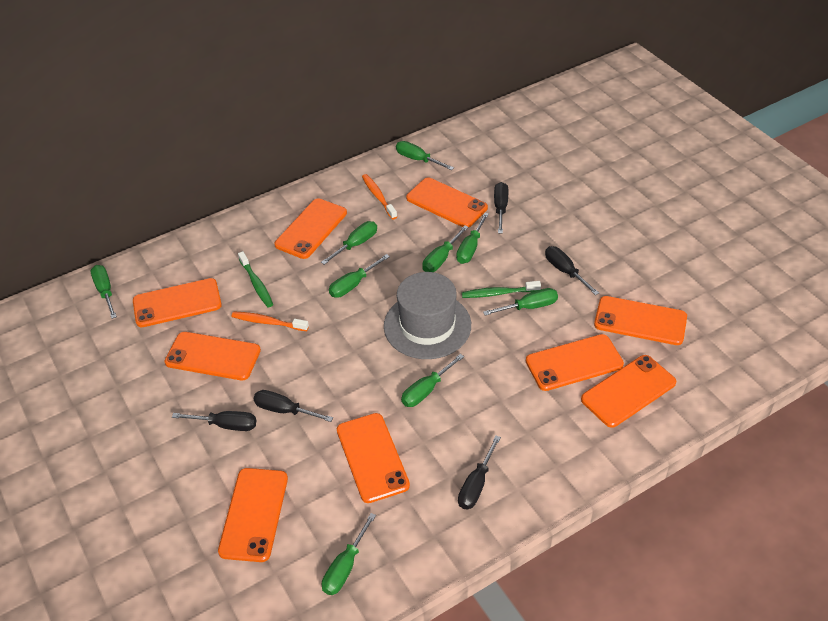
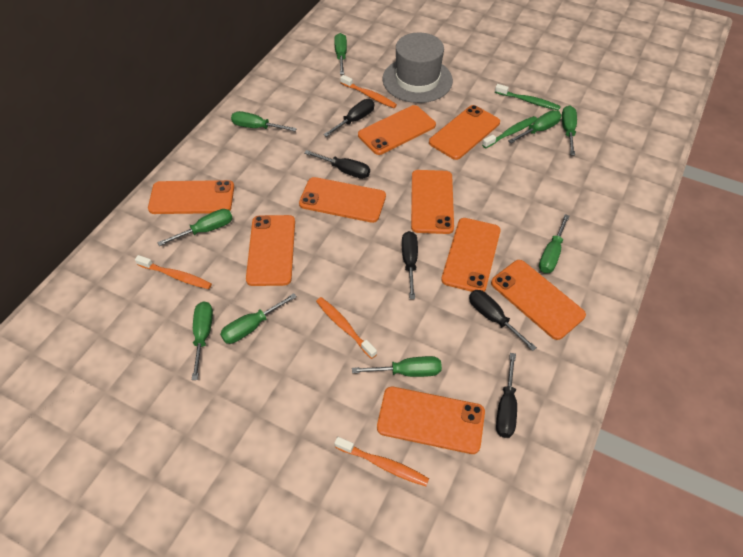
orange toothbrush: 2 -> 4

